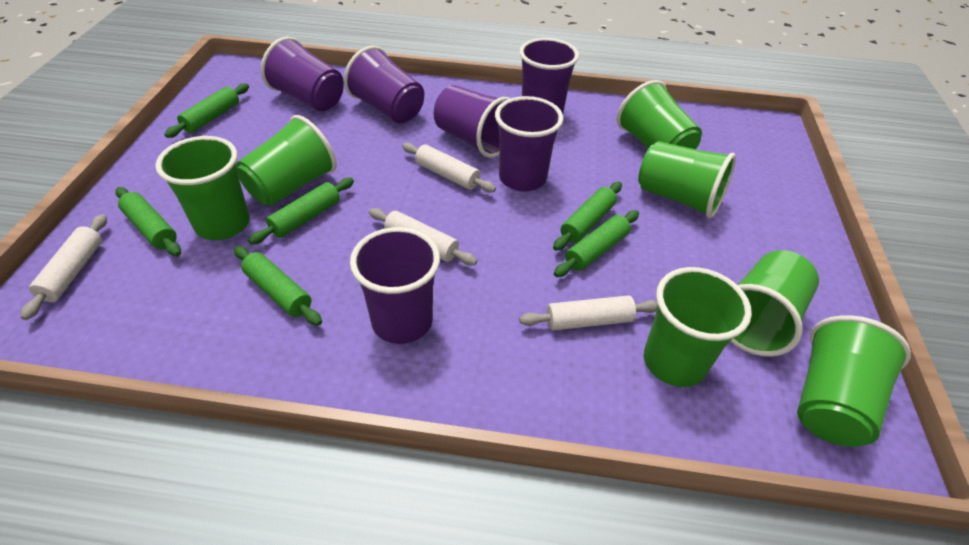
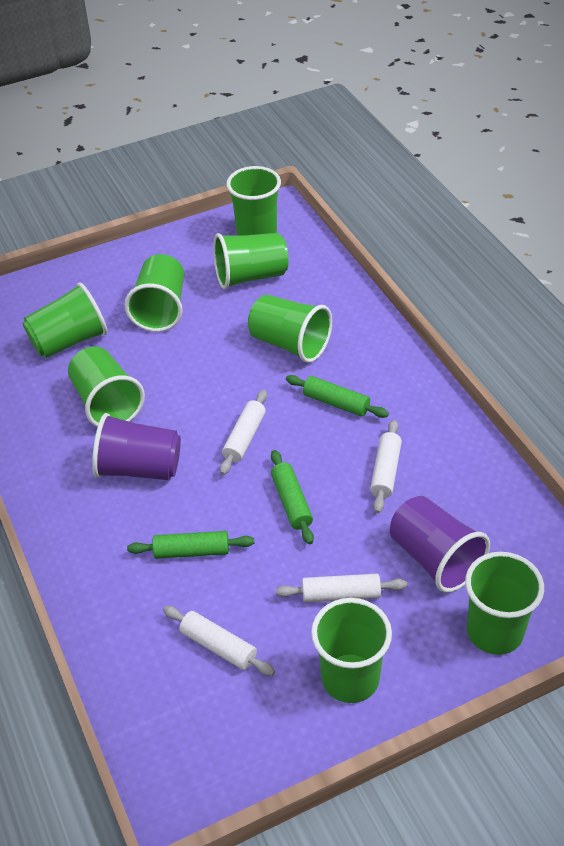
green cup: 7 -> 8
green rolling pin: 6 -> 3
purple cup: 6 -> 2

